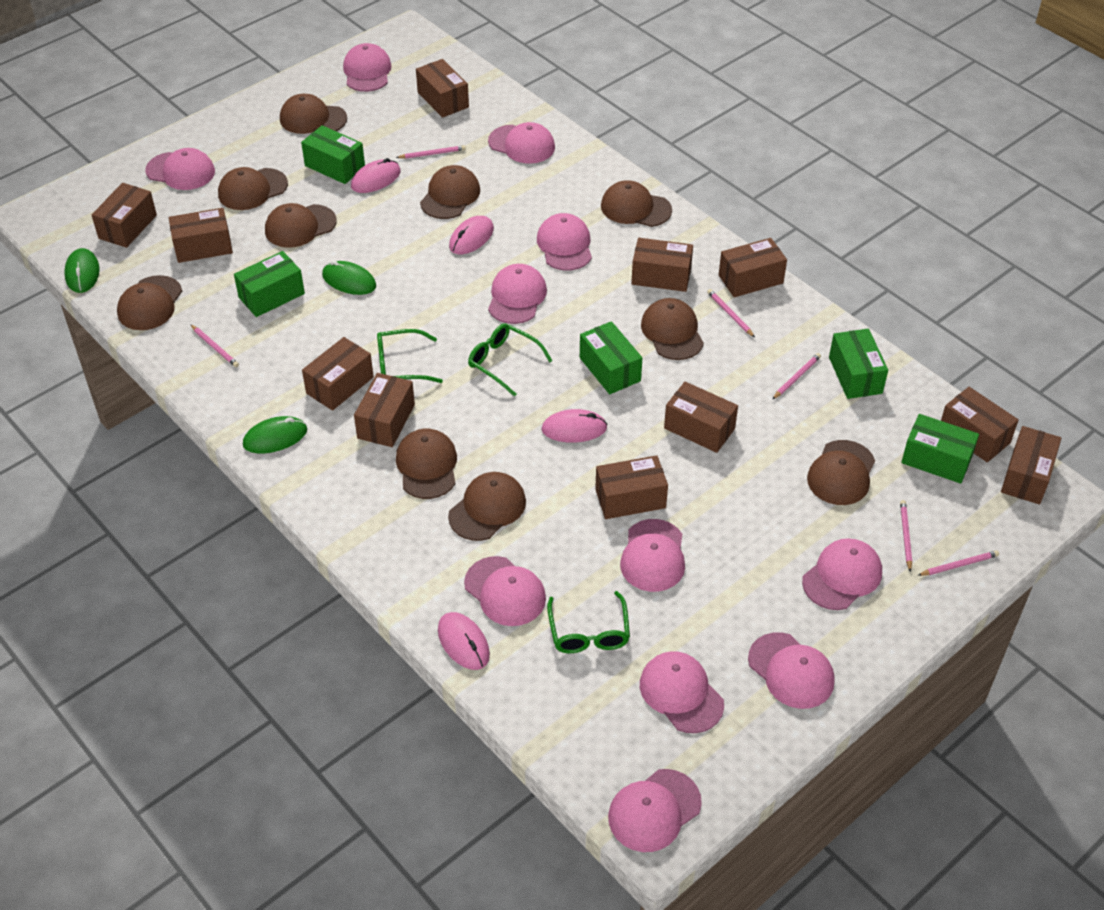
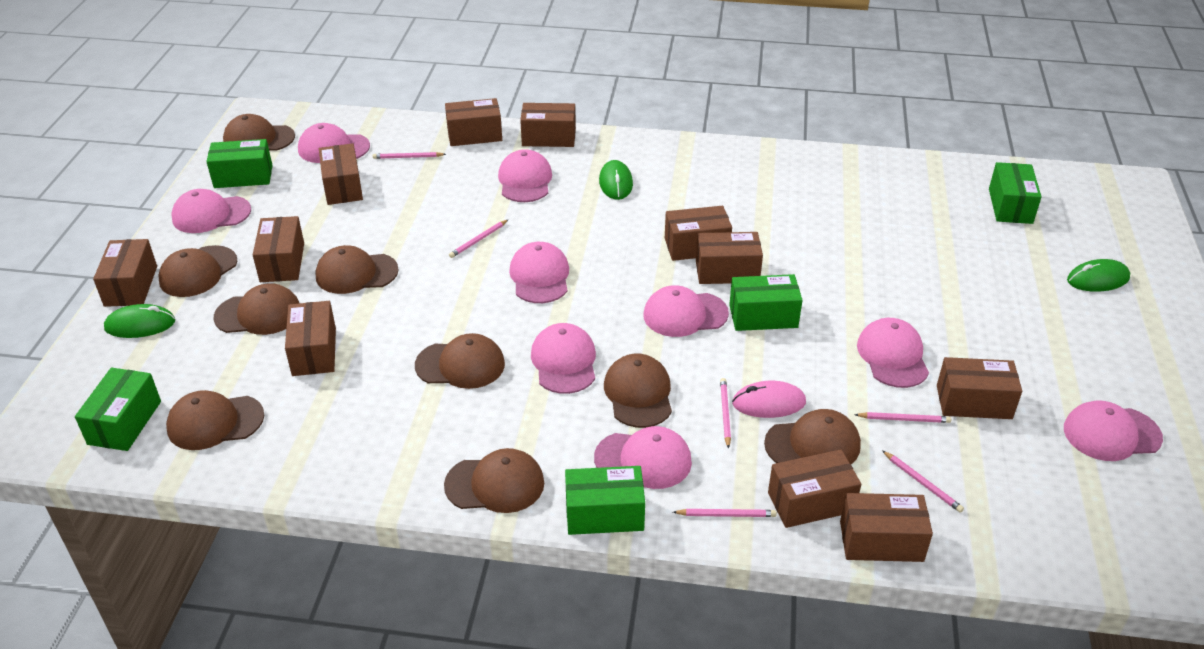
brown cap: 10 -> 9
green glasses: 3 -> 0
pink cap: 11 -> 9
pink mouse: 4 -> 1

